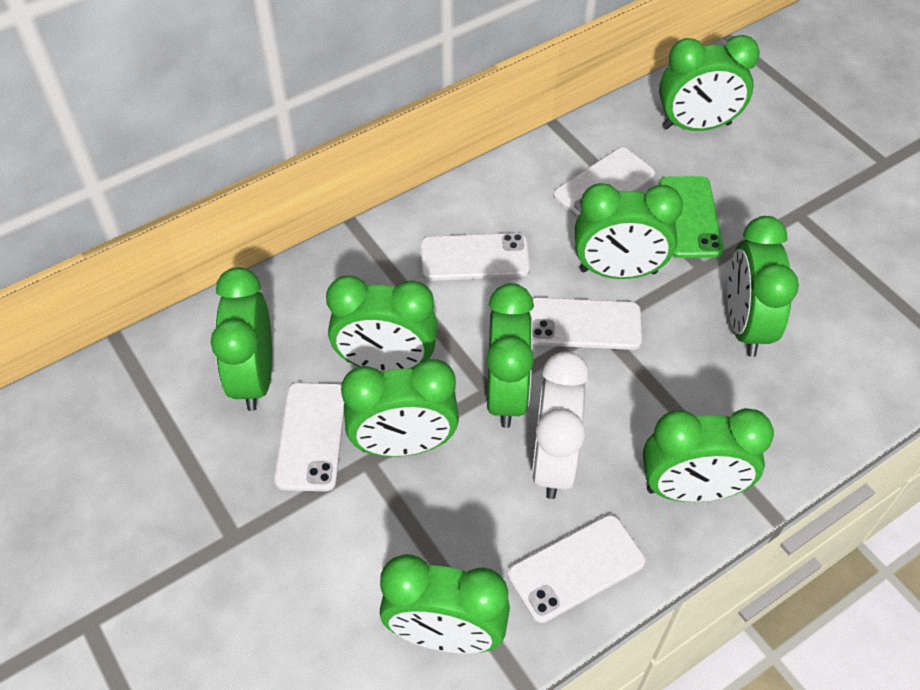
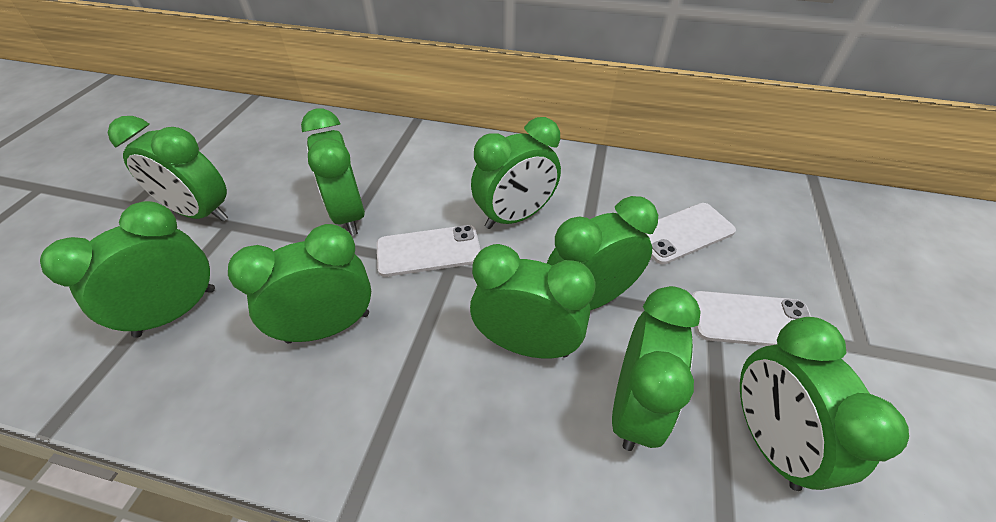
green phone: 1 -> 0
white clock: 1 -> 0
white phone: 5 -> 3

